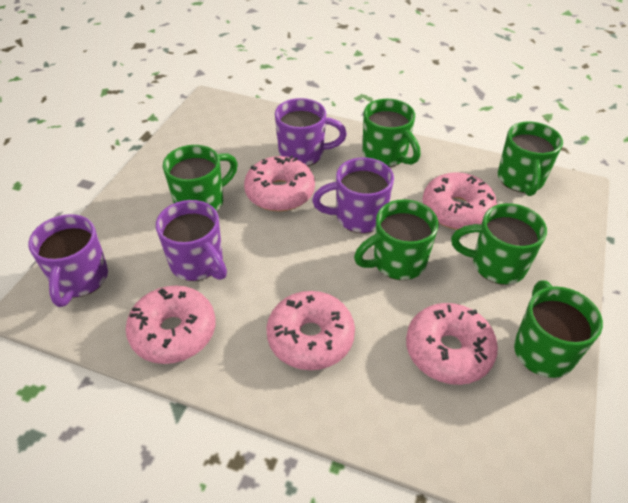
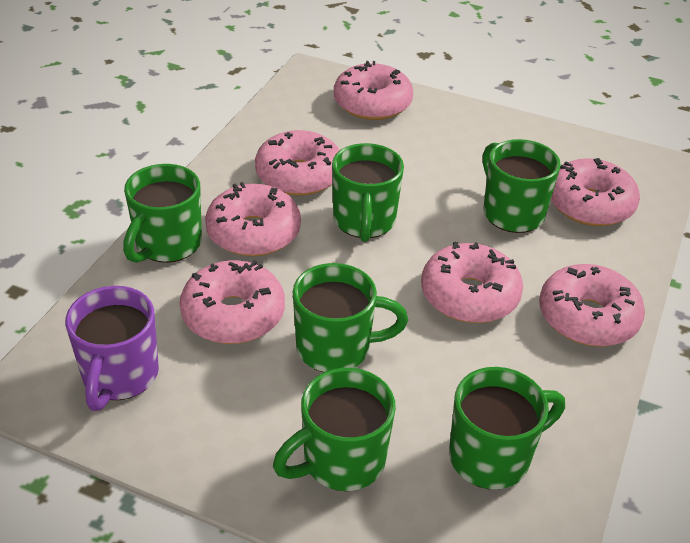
pink donut: 5 -> 7
purple mug: 4 -> 1

